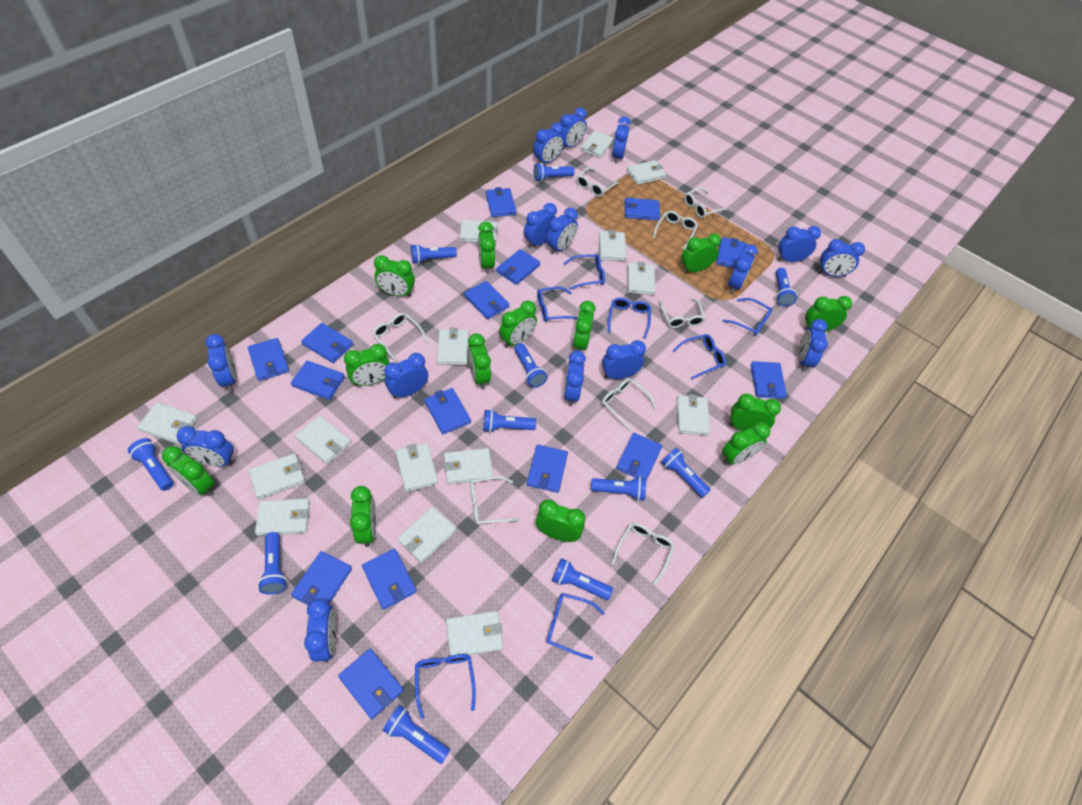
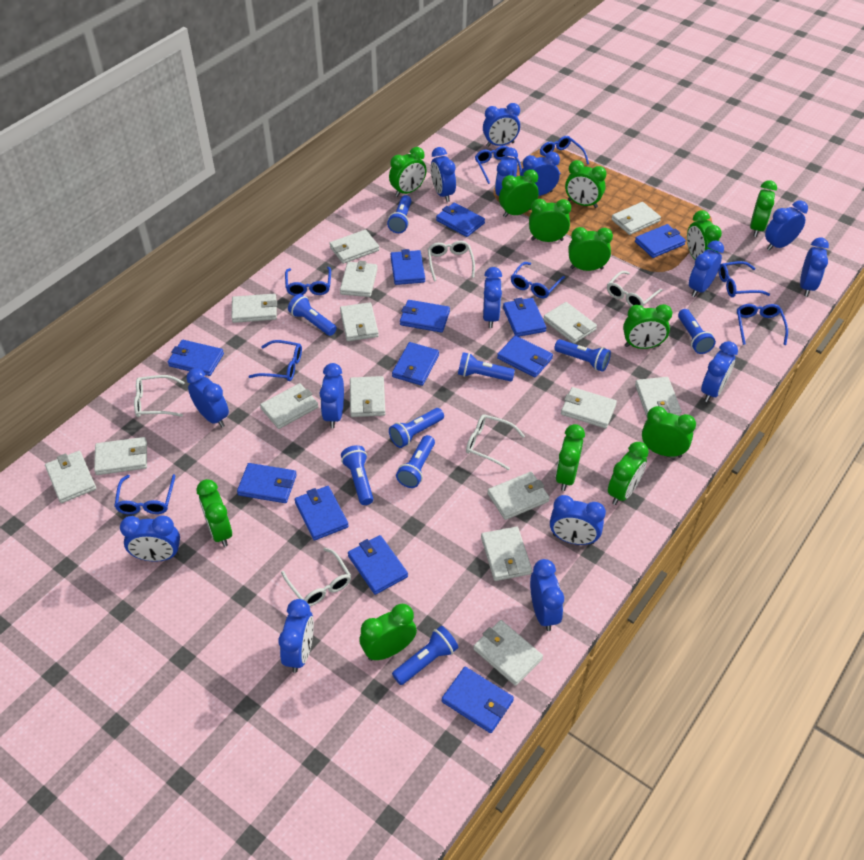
blue flashlight: 11 -> 9
blue glasses: 7 -> 8
blue wallet: 15 -> 12
white glasses: 8 -> 5

